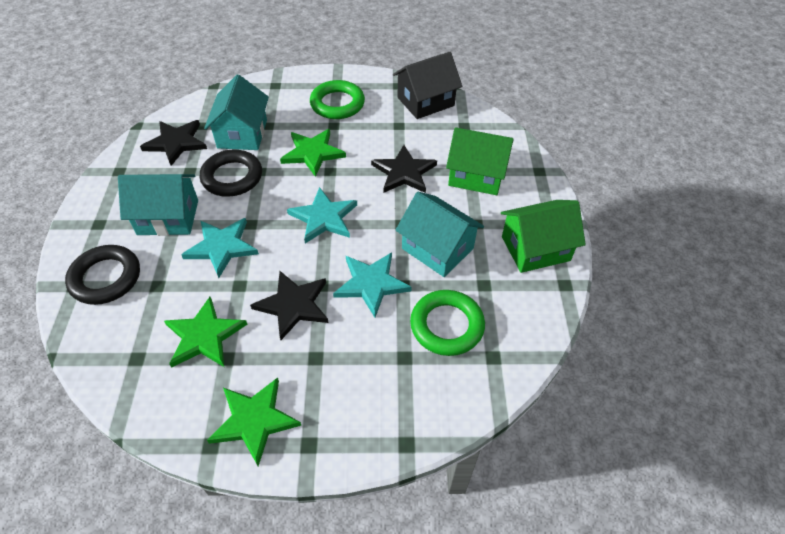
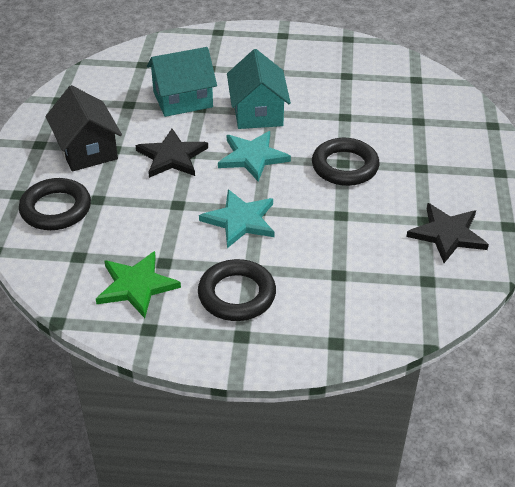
black ring: 2 -> 3
black star: 3 -> 2
green house: 2 -> 0
green ring: 2 -> 0
green star: 3 -> 1
turquoise house: 3 -> 2
turquoise star: 3 -> 2

